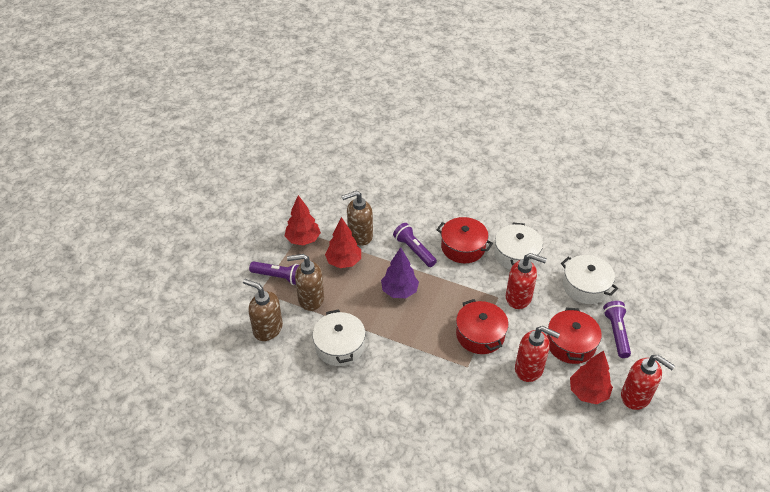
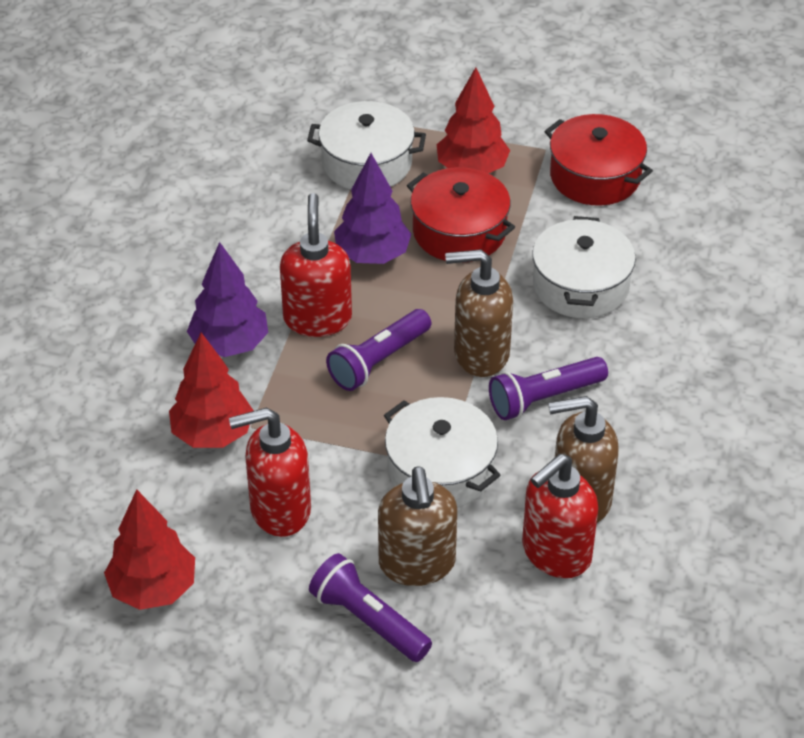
purple tree: 1 -> 2
red pot: 3 -> 2

